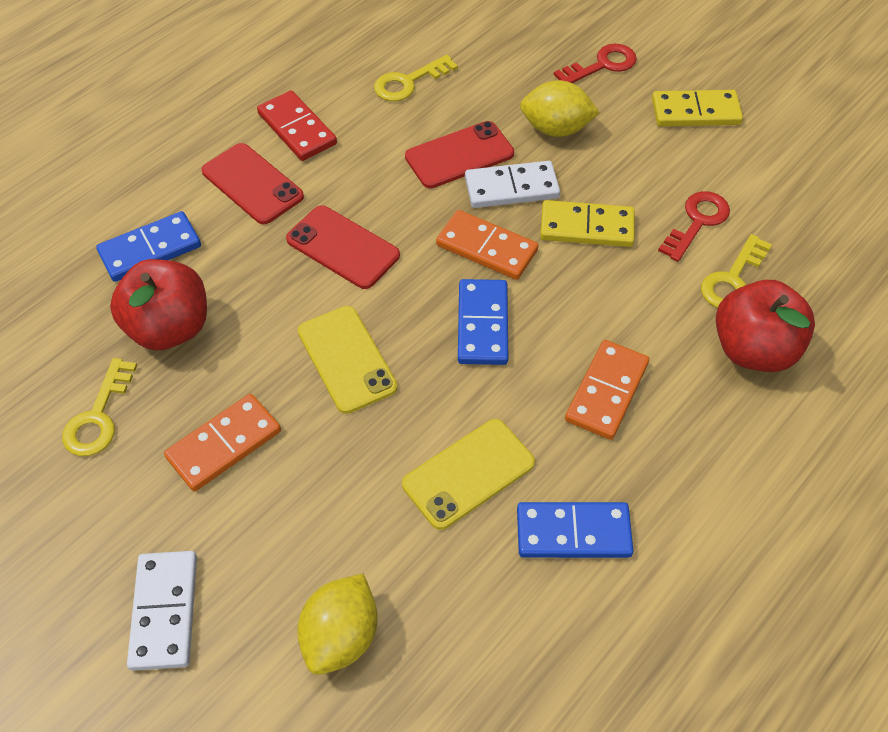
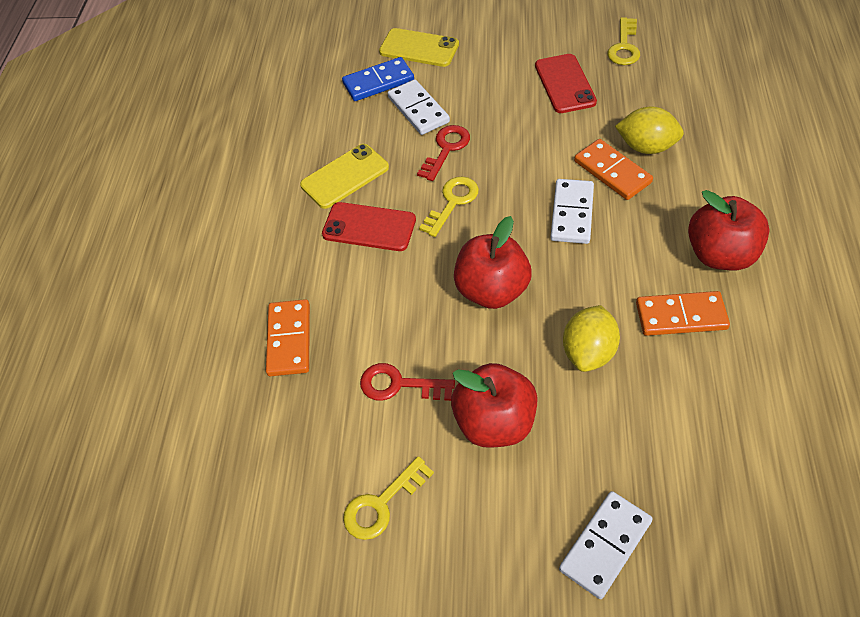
blue domino: 3 -> 1
red apple: 2 -> 3
red domino: 1 -> 0
red phone: 3 -> 2
white domino: 2 -> 3
yellow domino: 2 -> 0

